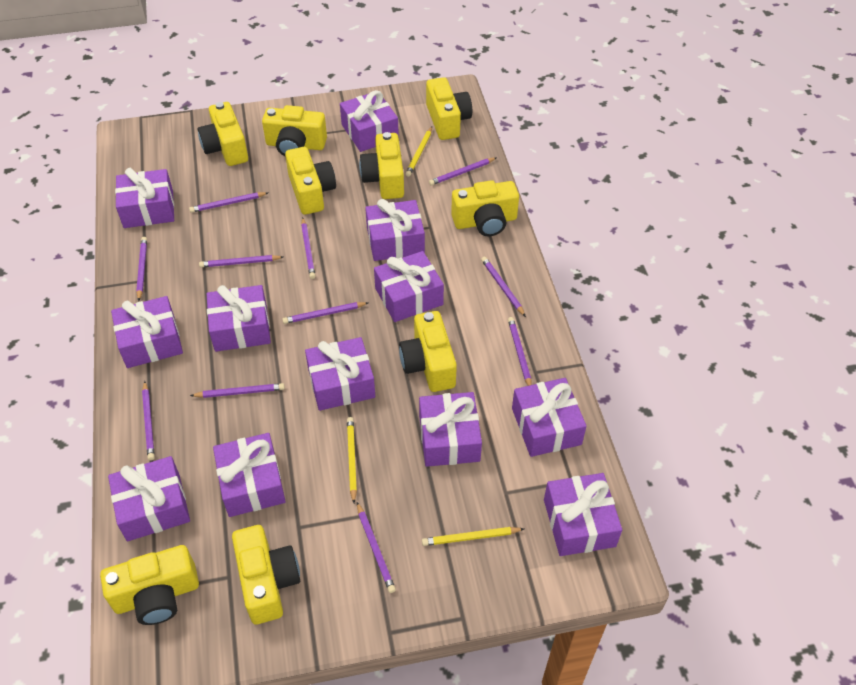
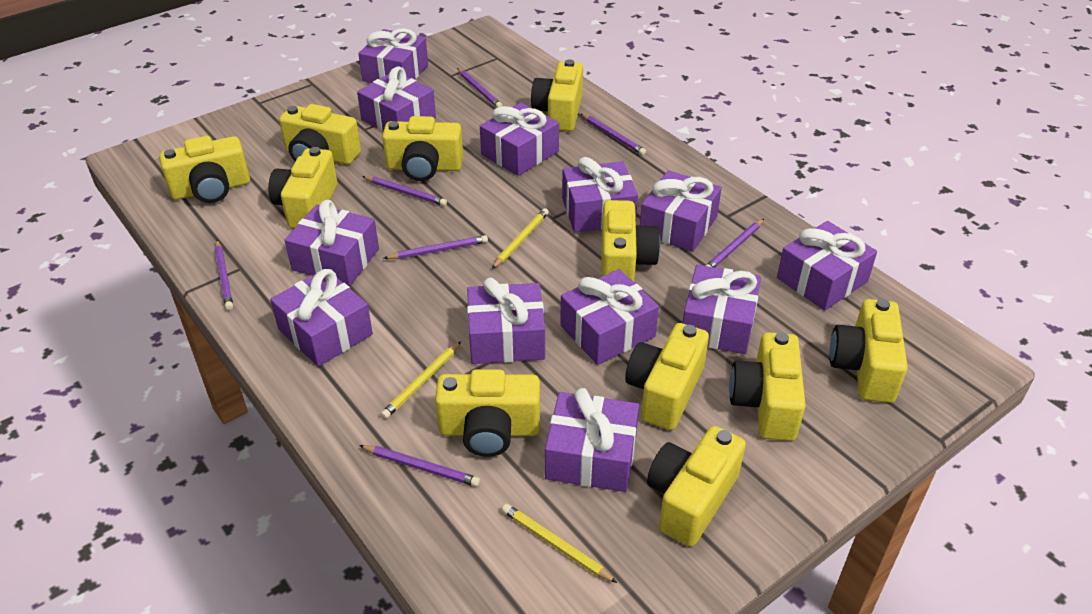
purple pencil: 11 -> 7
yellow camera: 9 -> 11

